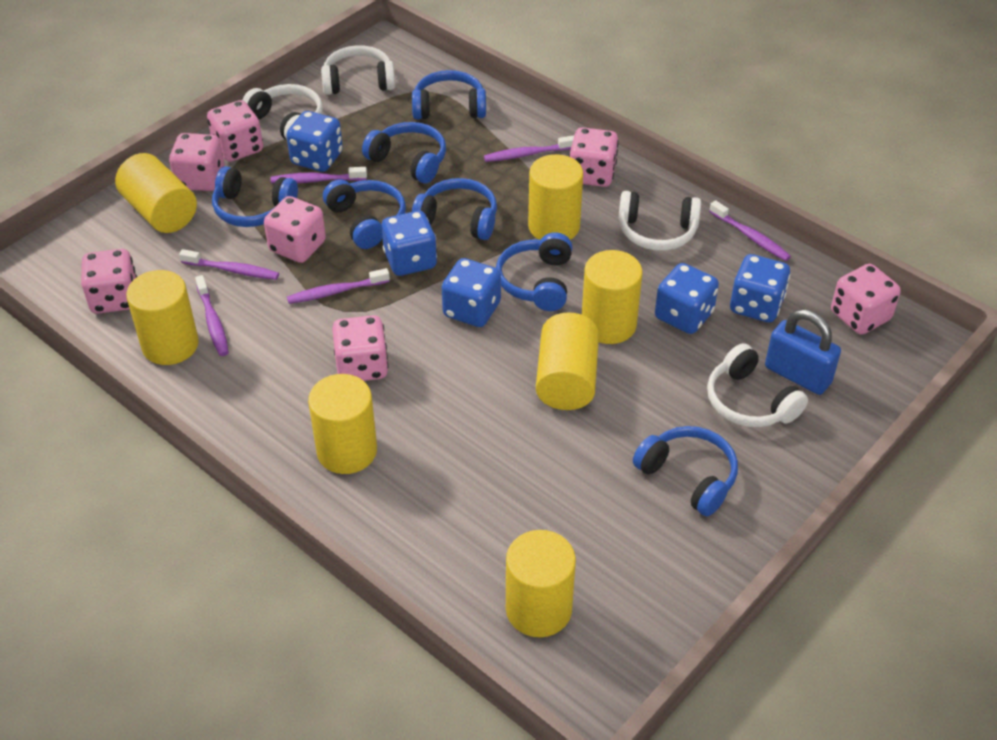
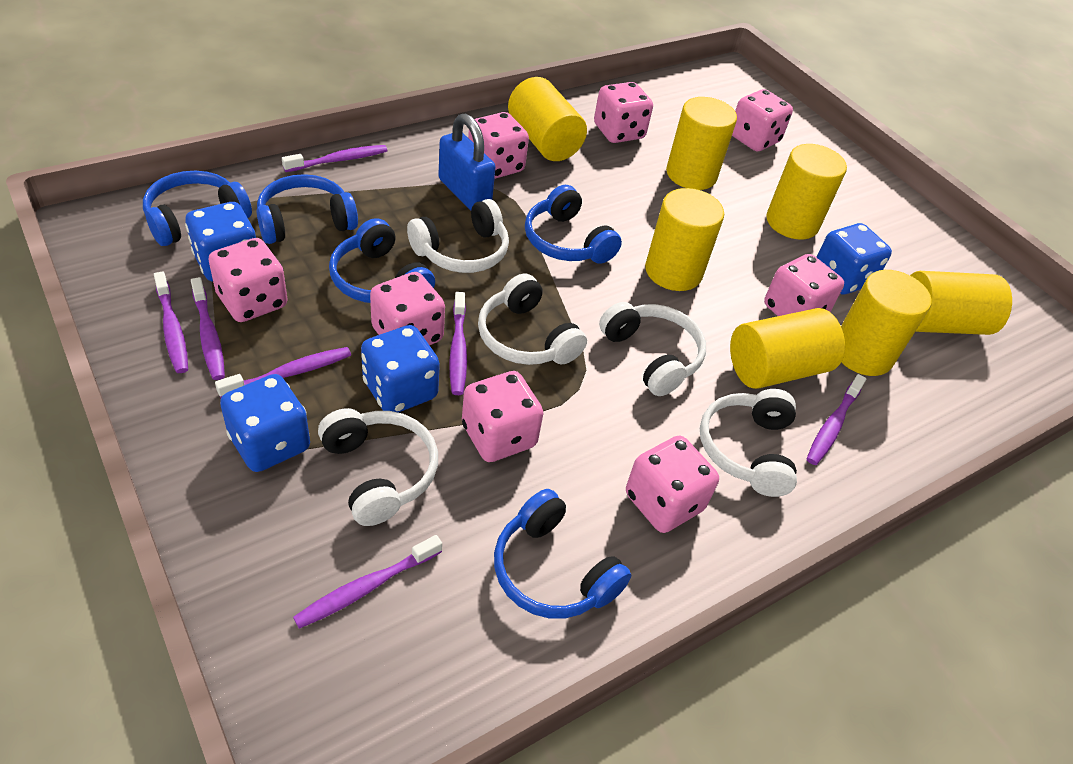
blue dice: 5 -> 4
blue headphones: 7 -> 5
pink dice: 7 -> 8
purple toothbrush: 6 -> 7
white headphones: 4 -> 5

